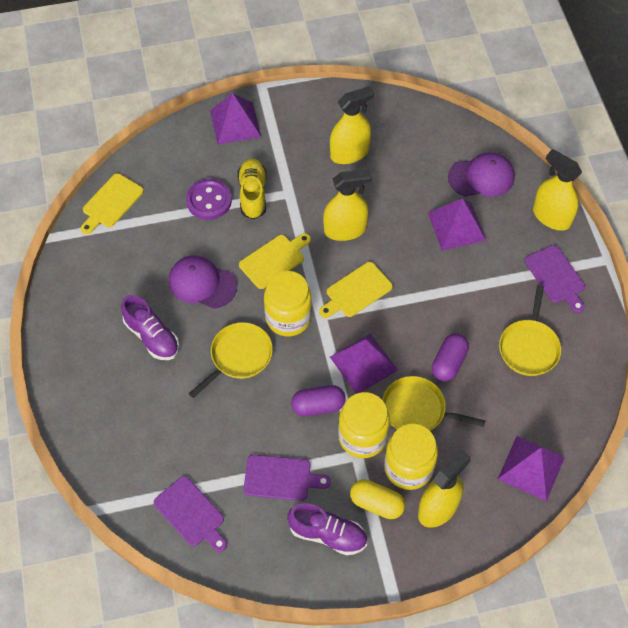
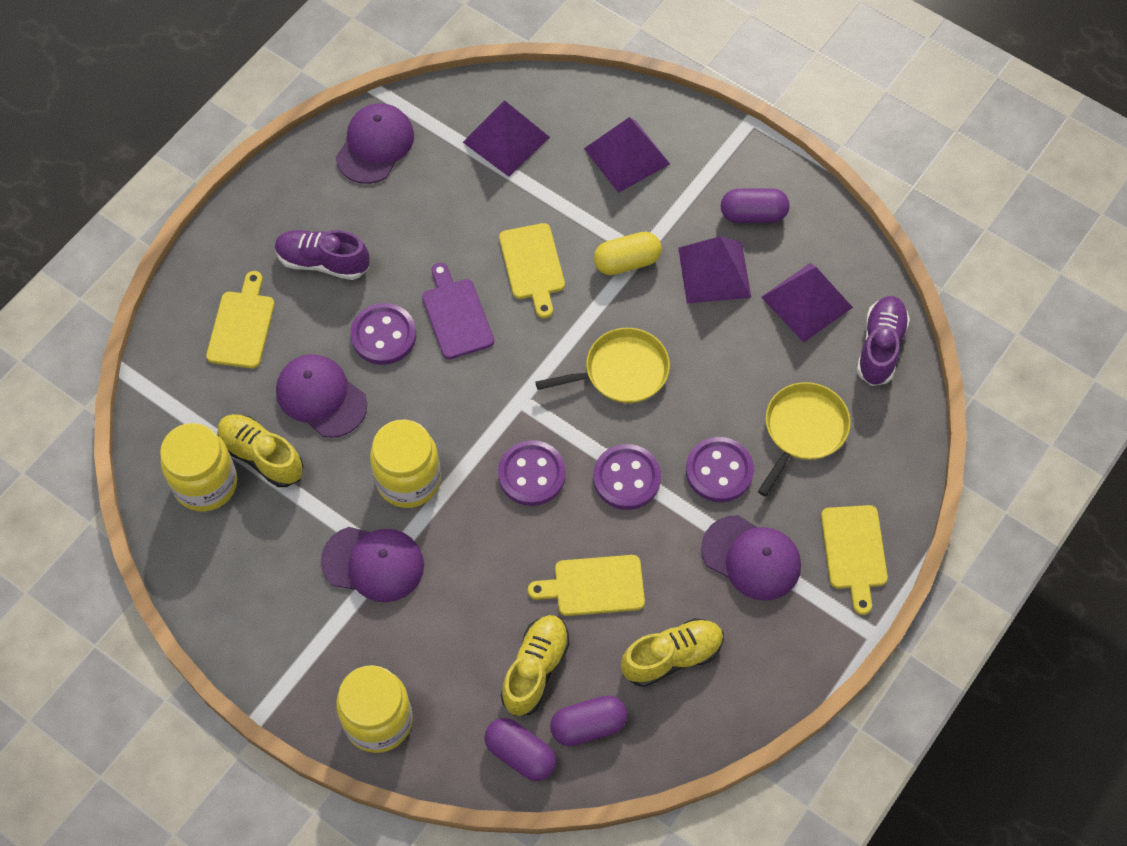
purple button: 1 -> 4
purple cap: 2 -> 4
purple capsule: 2 -> 3
purple cutting board: 3 -> 1
yellow cutting board: 3 -> 4
yellow pan: 3 -> 2
yellow shoe: 1 -> 3
yellow spray bottle: 4 -> 0

